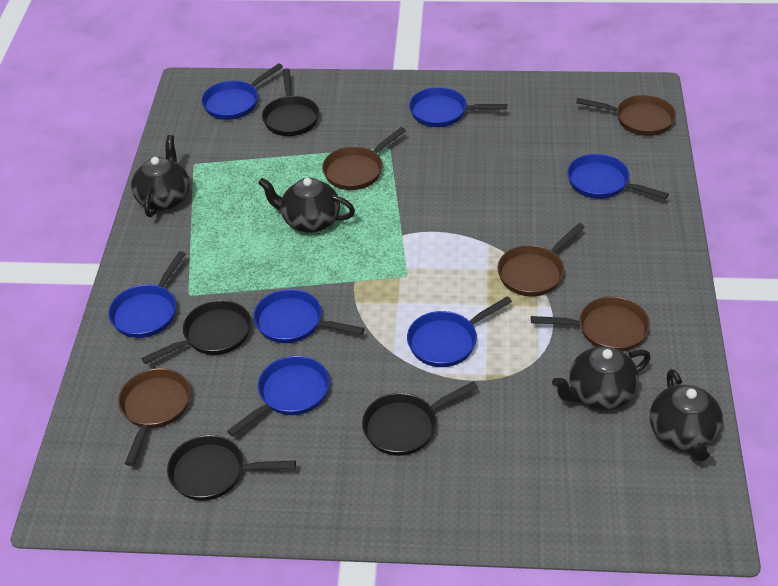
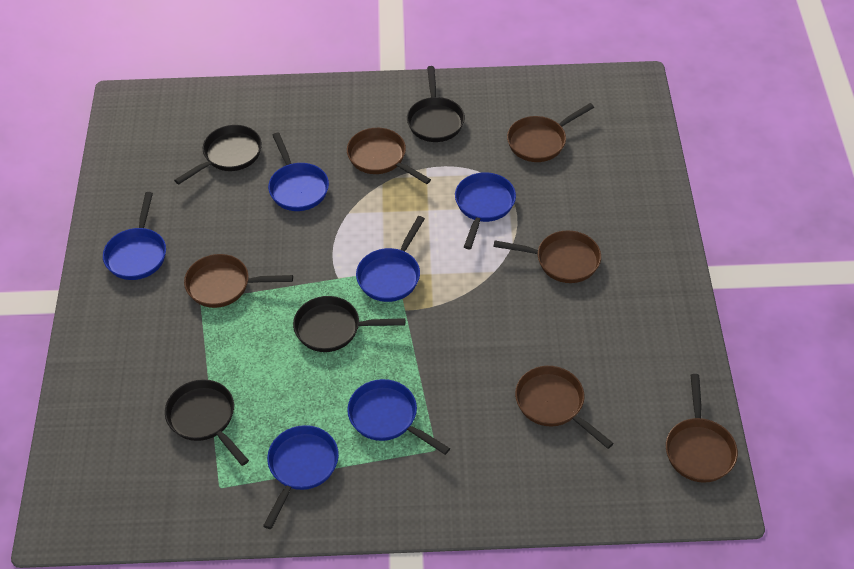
black teapot: 4 -> 0
blue pan: 7 -> 6
brown pan: 5 -> 6

